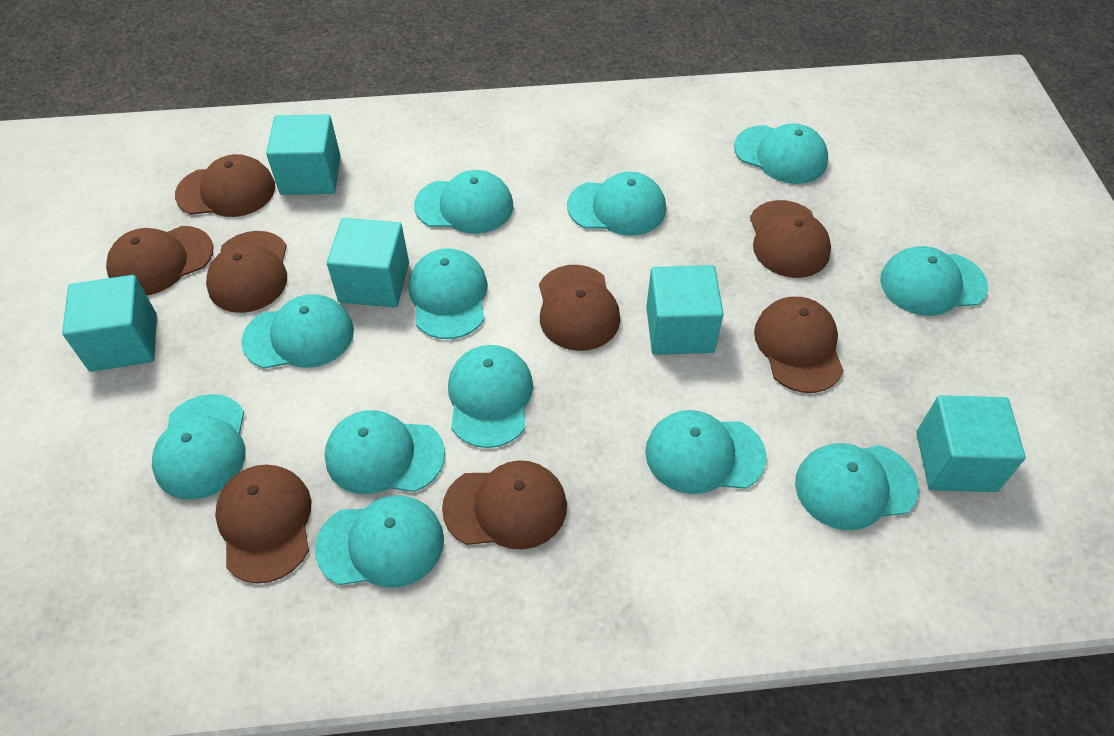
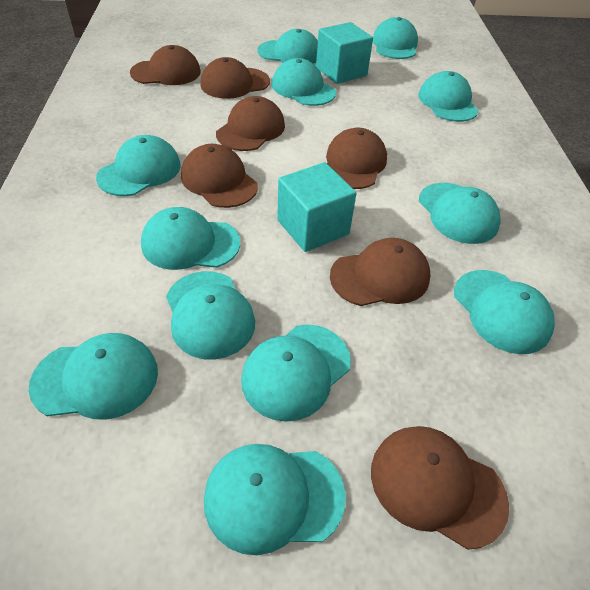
brown cap: 8 -> 7
turquoise cube: 5 -> 2

